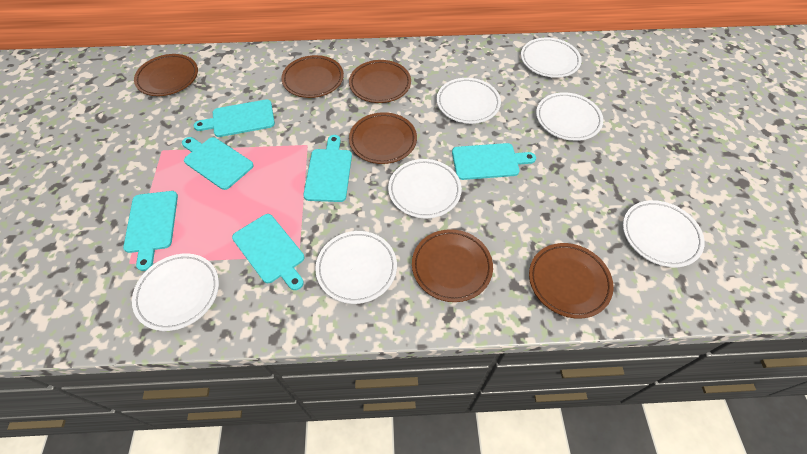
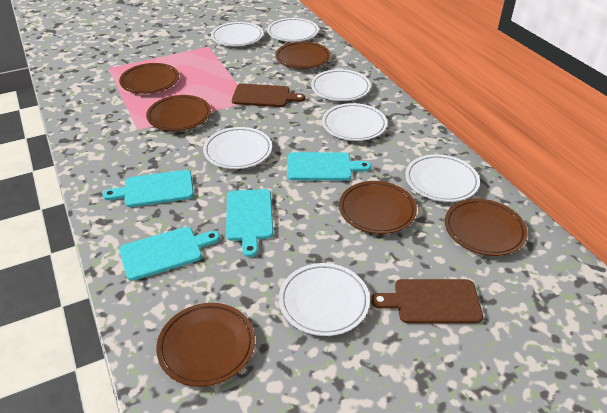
brown cutting board: 0 -> 2
turquoise cutting board: 6 -> 4

